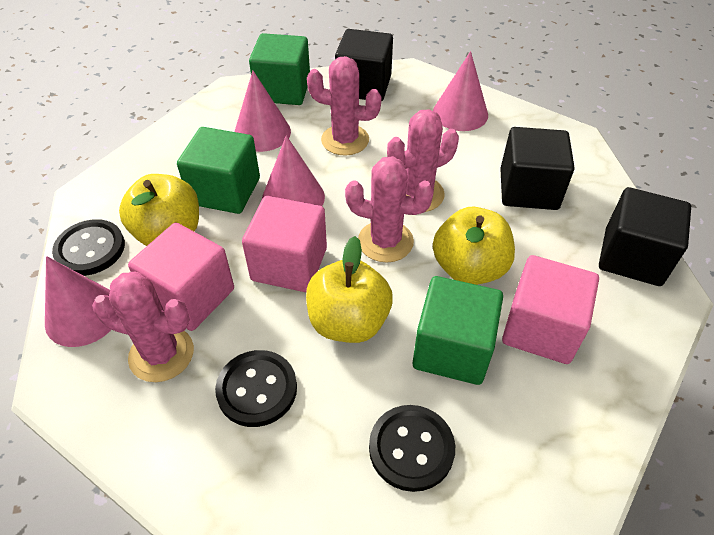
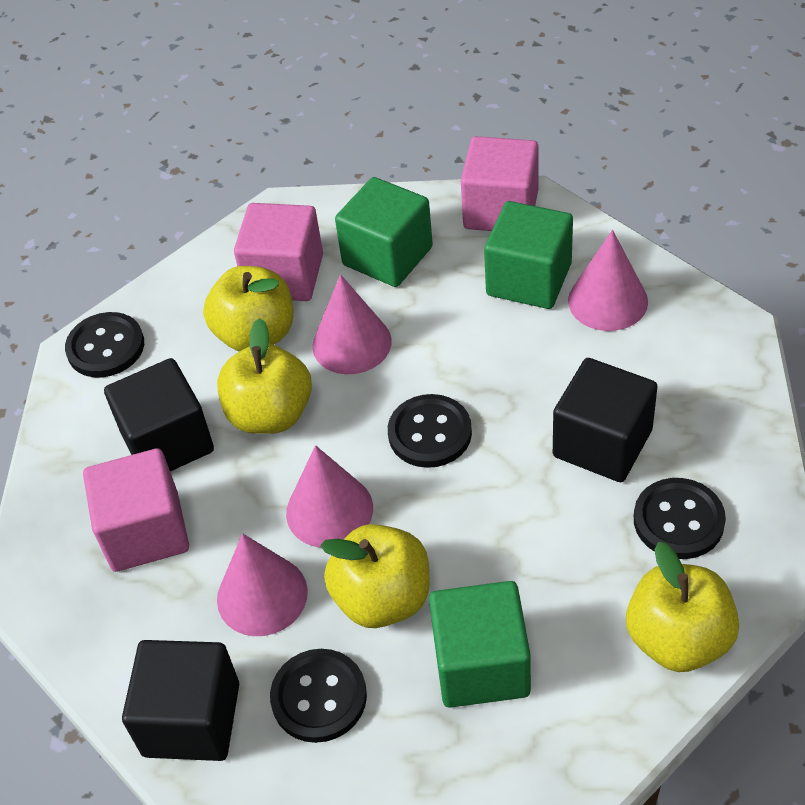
black button: 3 -> 4
pink cactus: 4 -> 0
yellow apple: 3 -> 4

